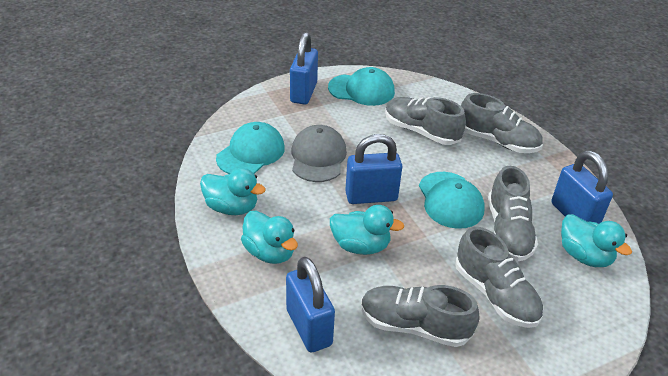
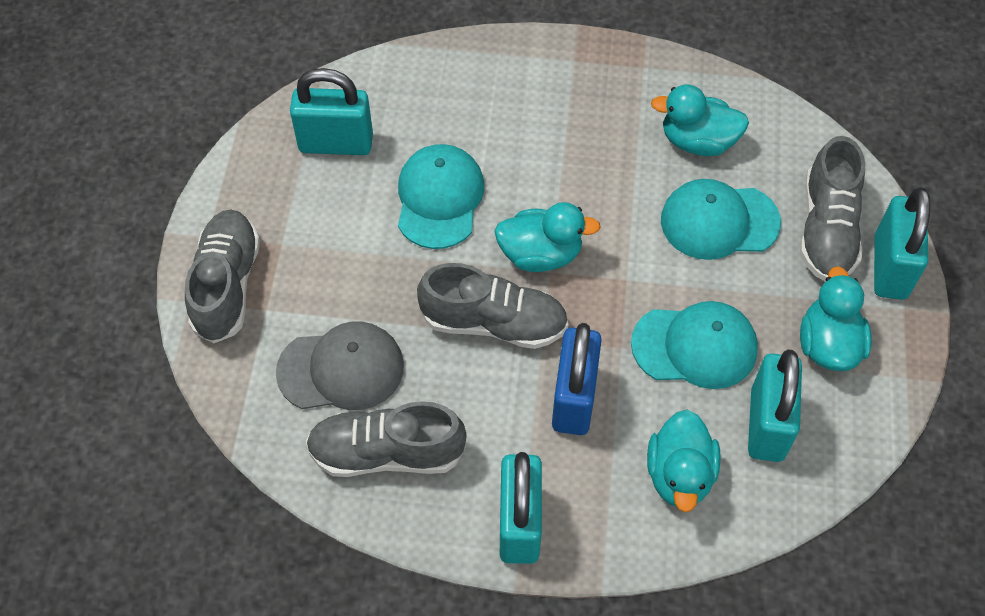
blue padlock: 4 -> 1
grey shoe: 5 -> 4
turquoise padlock: 0 -> 4

